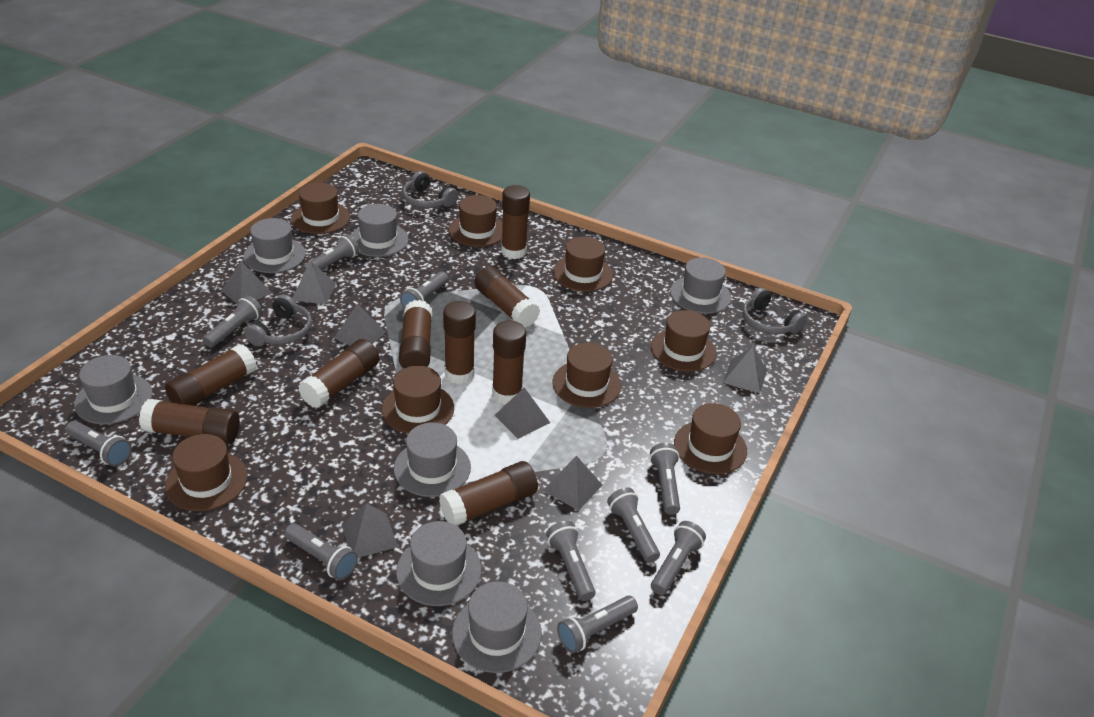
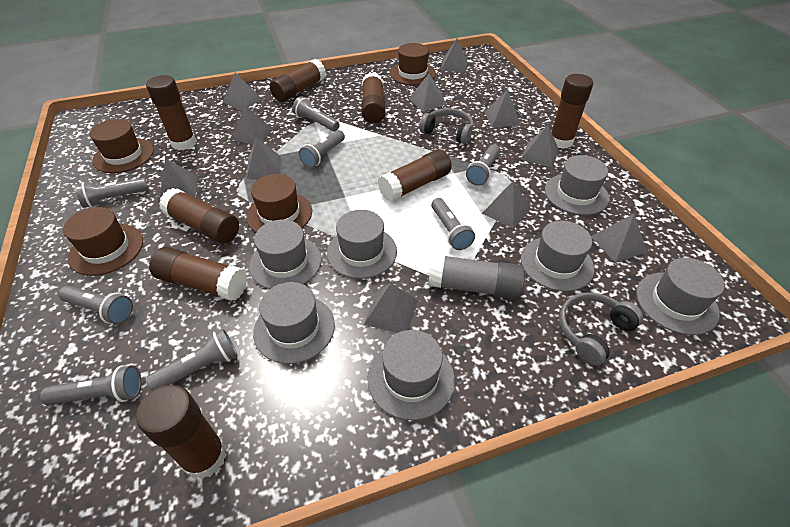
brown glue stick: 9 -> 8
brown hat: 8 -> 4
grey flashlight: 10 -> 8
grey glue stick: 0 -> 1
grey headphones: 3 -> 2
grey pyramid: 7 -> 11

